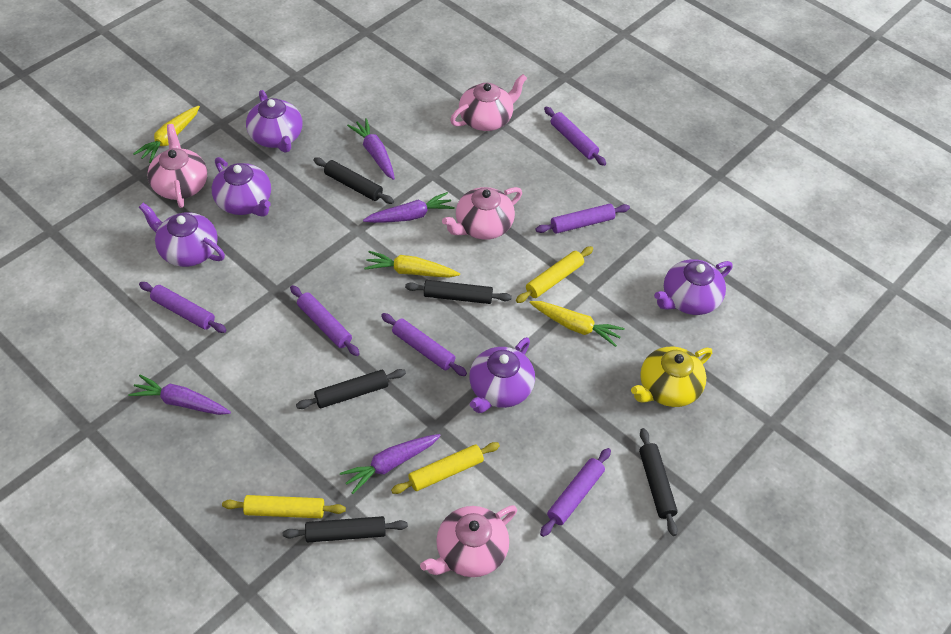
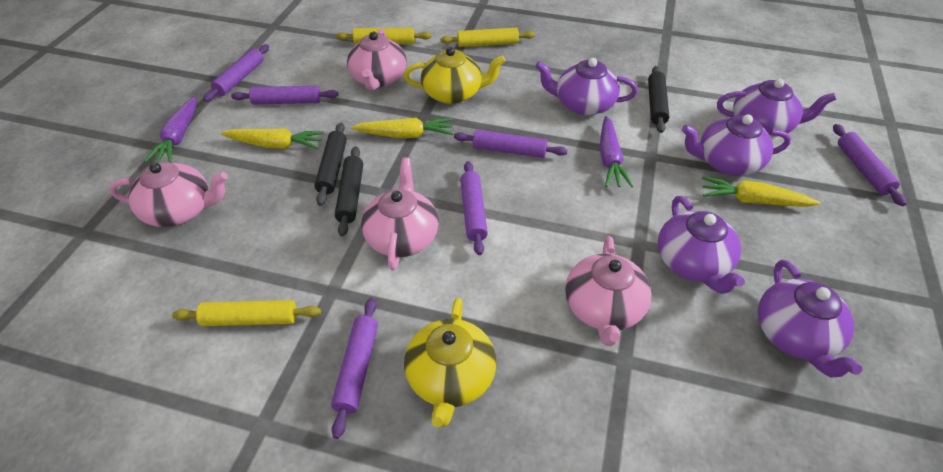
black rolling pin: 5 -> 3
purple carrot: 4 -> 2
yellow teapot: 1 -> 2

